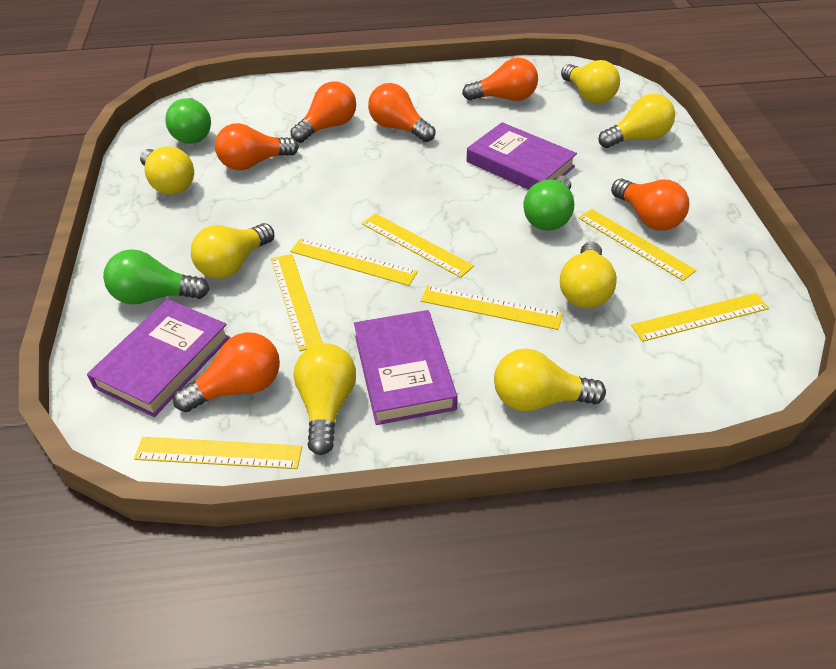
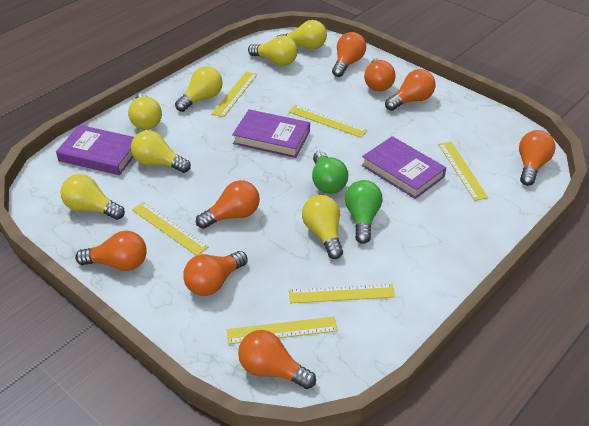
green light bulb: 3 -> 2
orange light bulb: 6 -> 8
yellow ruler: 7 -> 6

